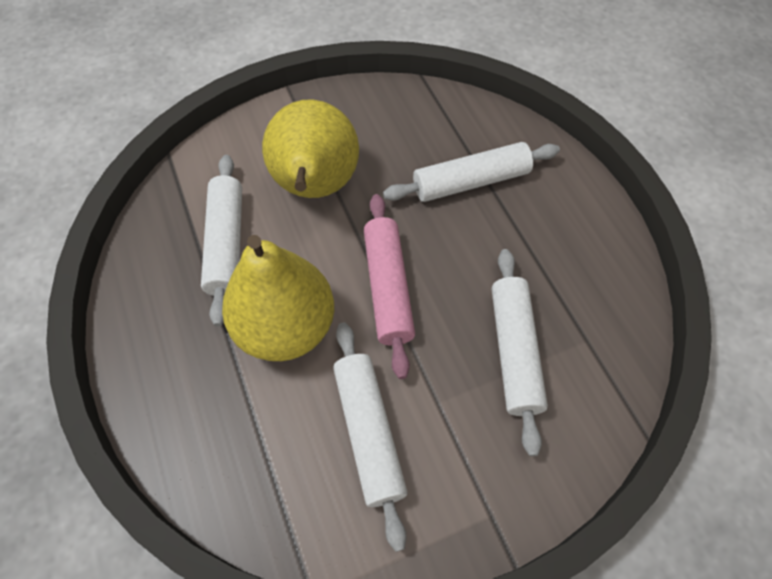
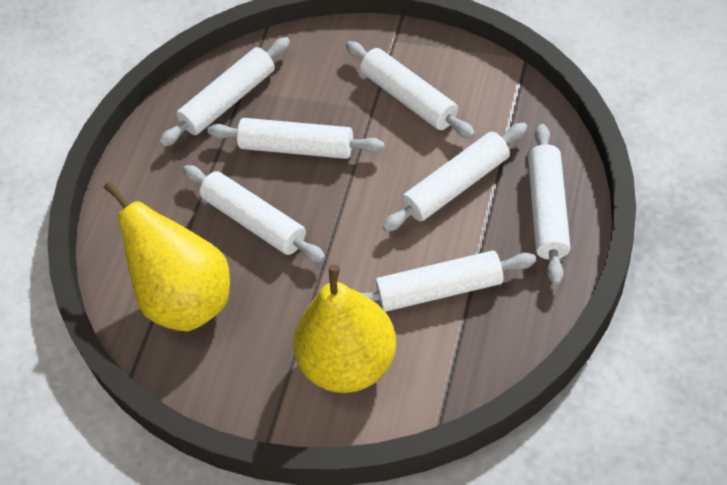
pink rolling pin: 1 -> 0
white rolling pin: 4 -> 7

